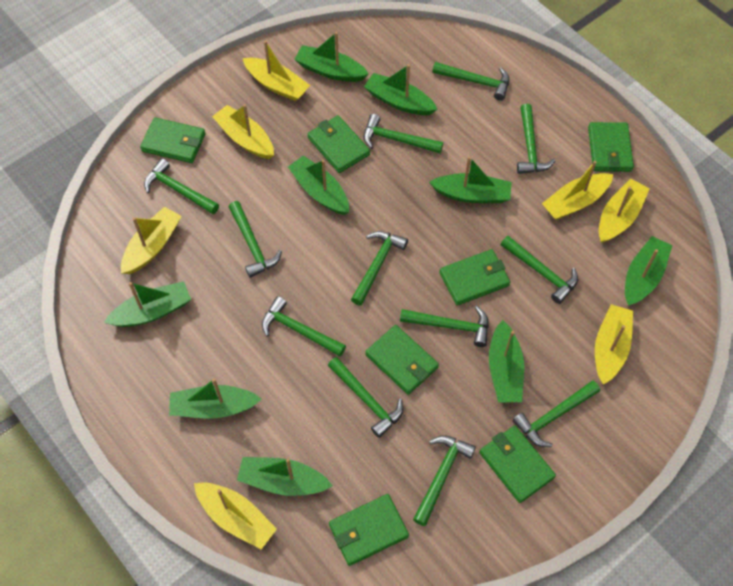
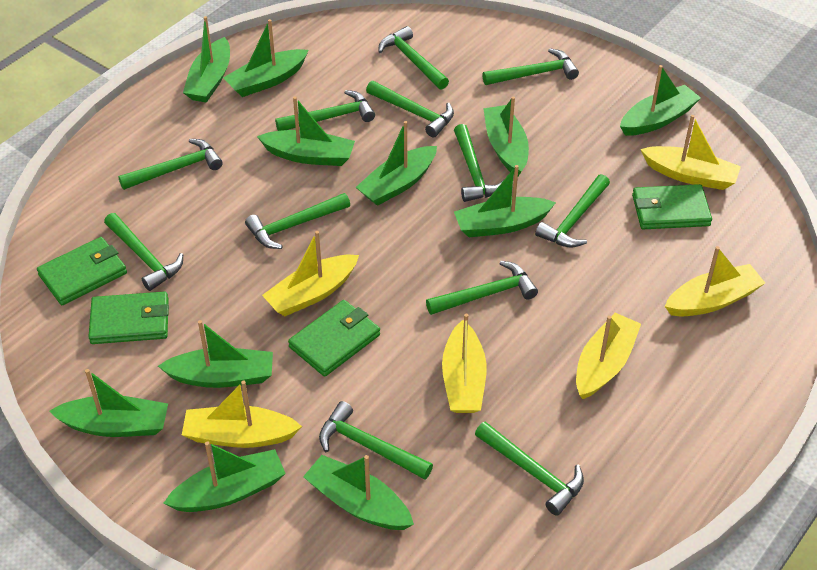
green boat: 9 -> 11
green wallet: 7 -> 4
yellow boat: 7 -> 6

